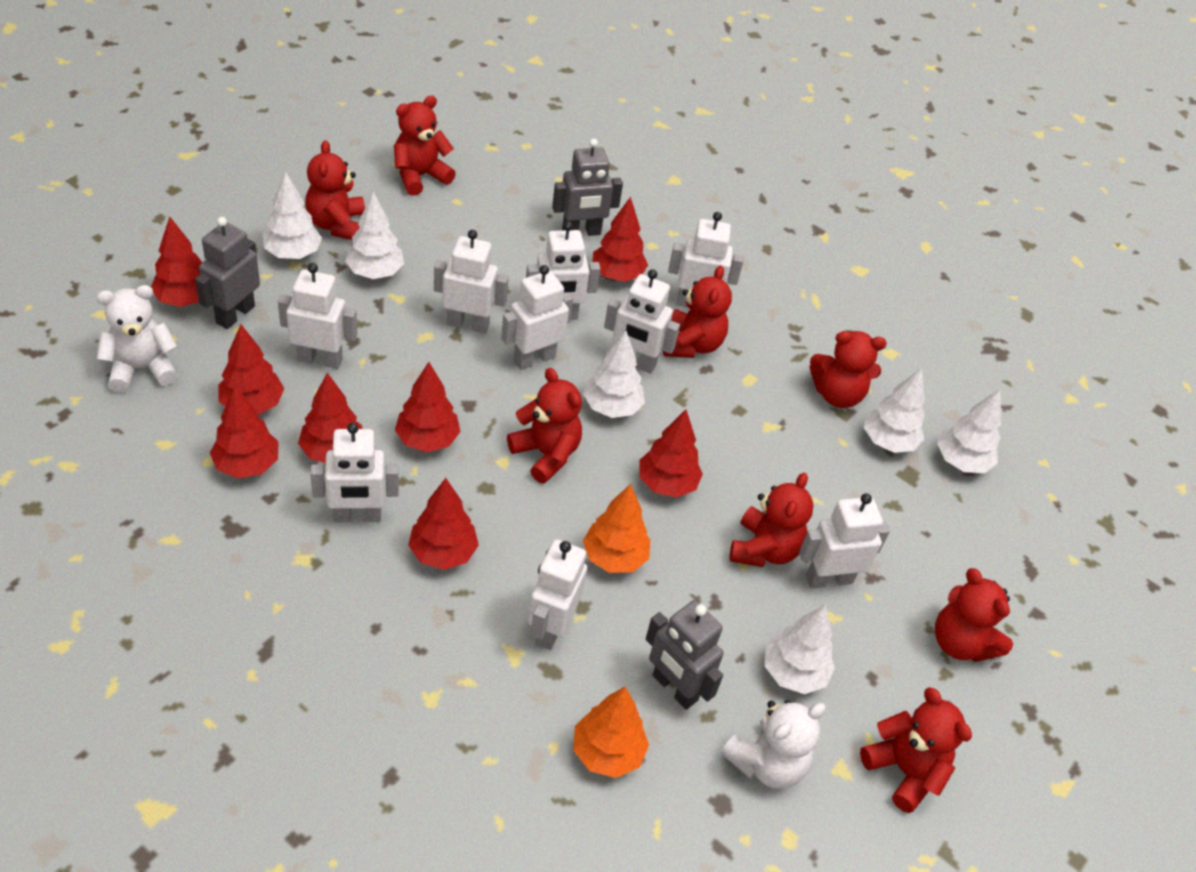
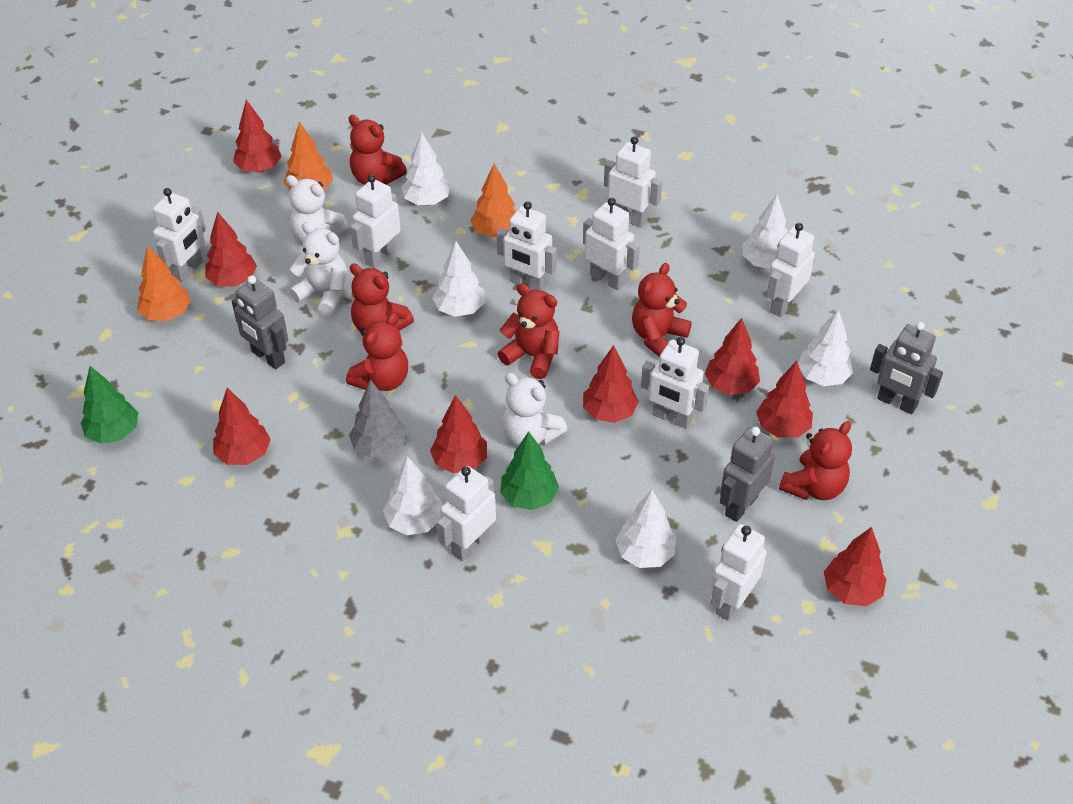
green tree: 0 -> 2
grey tree: 0 -> 1
orange tree: 2 -> 3
red teddy bear: 8 -> 6
white teddy bear: 2 -> 3

